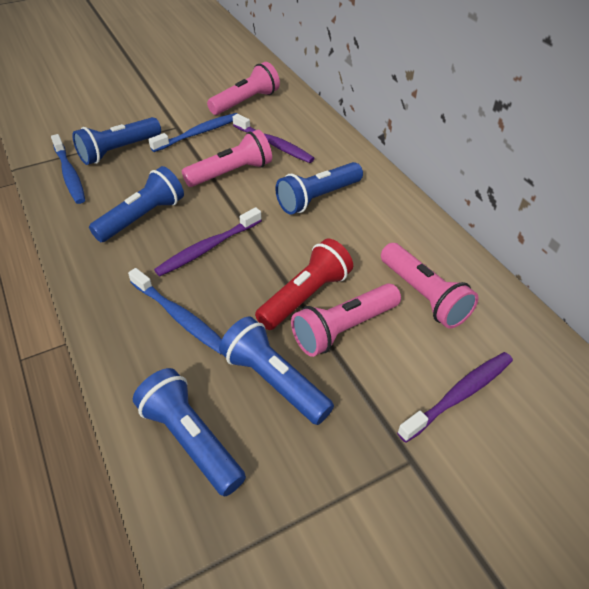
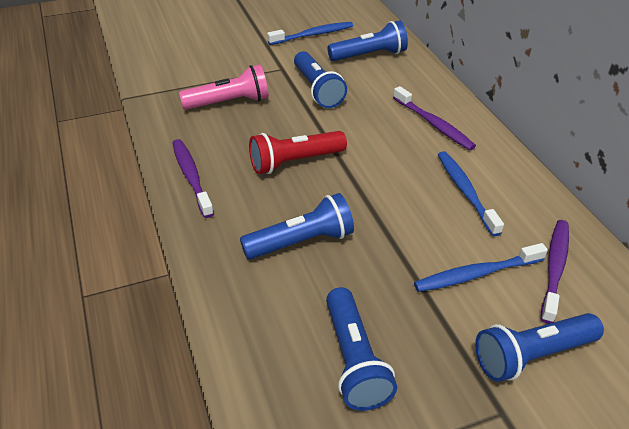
pink flashlight: 4 -> 1

